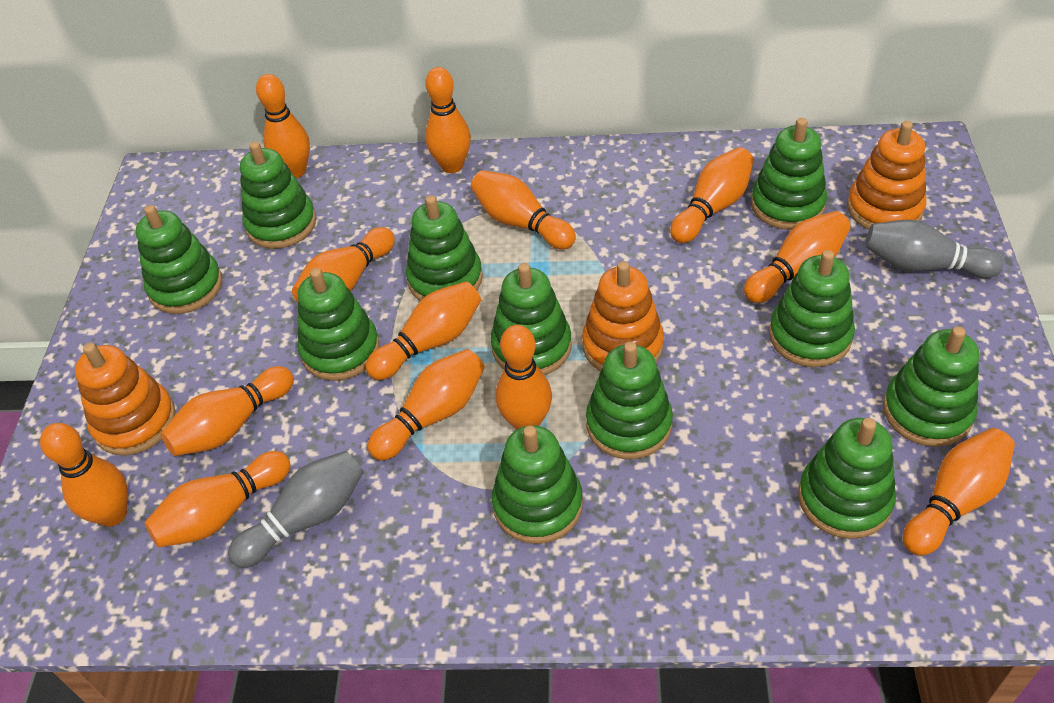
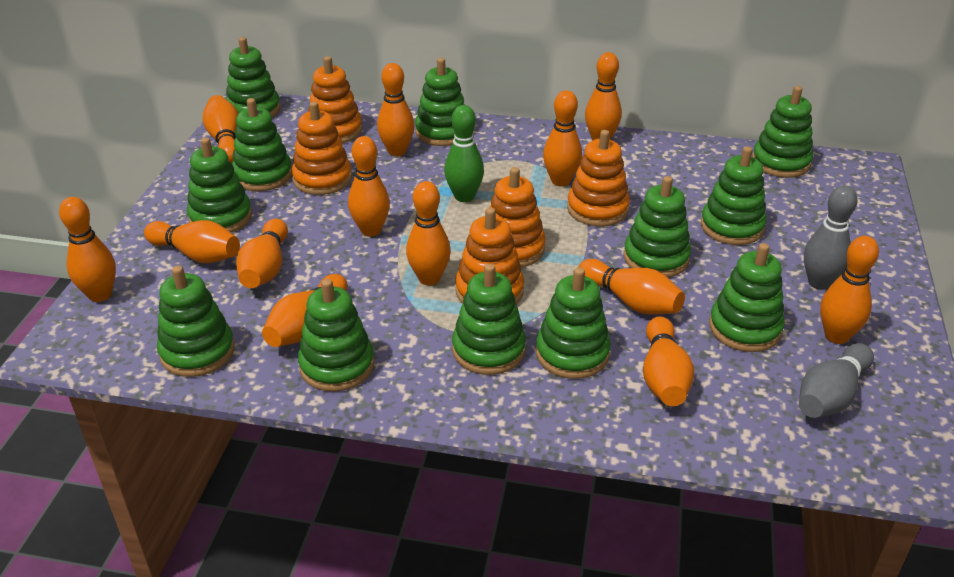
green bowling pin: 0 -> 1
green stacking toy: 11 -> 12
orange stacking toy: 3 -> 5

